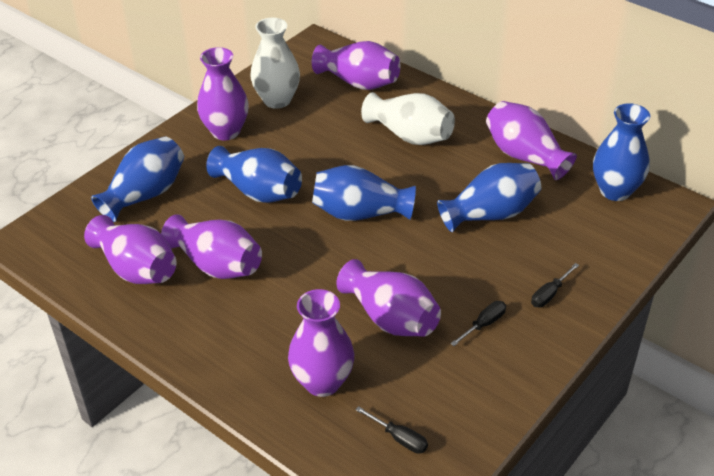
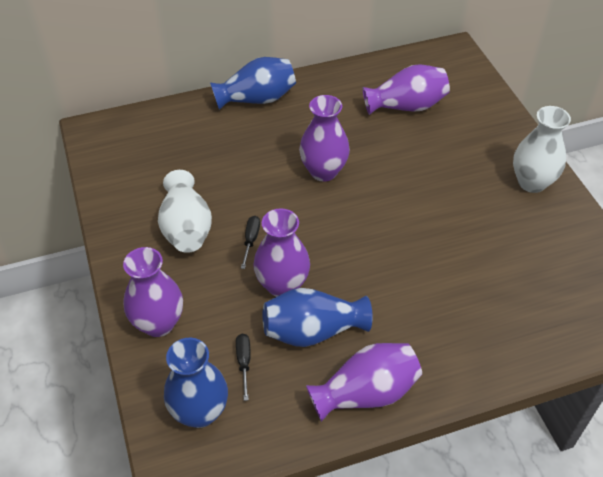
black screwdriver: 3 -> 2
blue vase: 5 -> 3
purple vase: 7 -> 5

